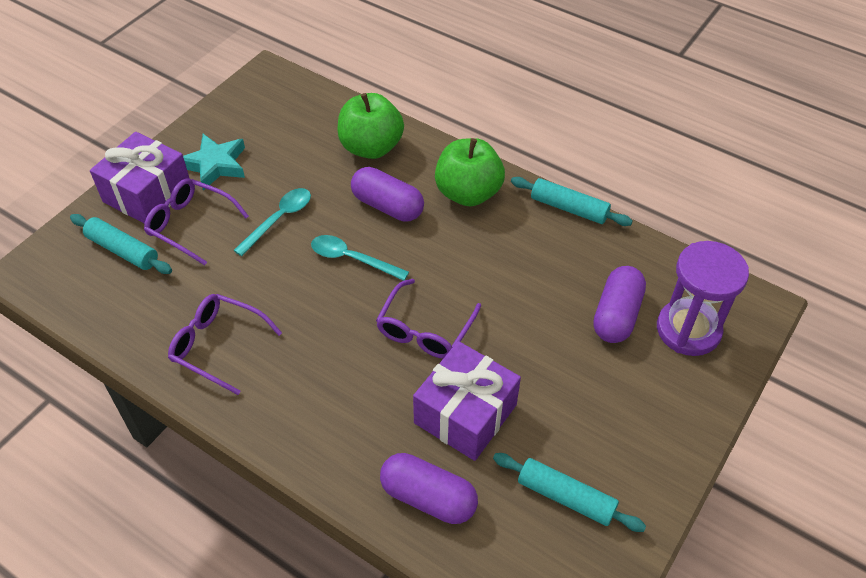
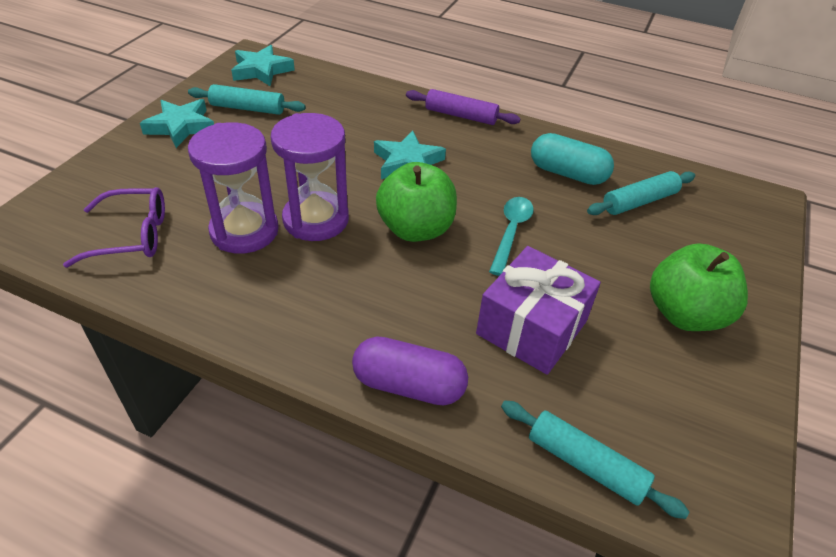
purple capsule: 3 -> 1
purple gift: 2 -> 1
purple glasses: 3 -> 1
purple hourglass: 1 -> 2
purple rolling pin: 0 -> 1
turquoise capsule: 0 -> 1
turquoise spoon: 2 -> 1
turquoise star: 1 -> 3

